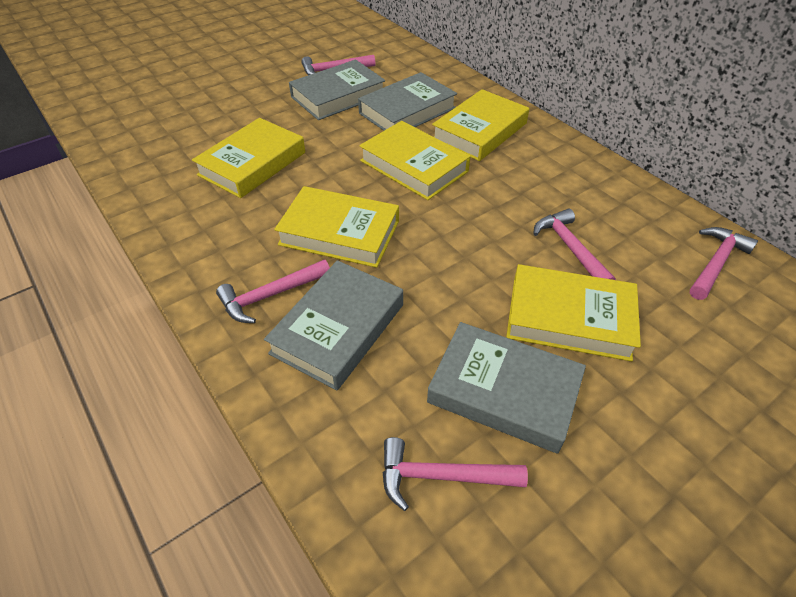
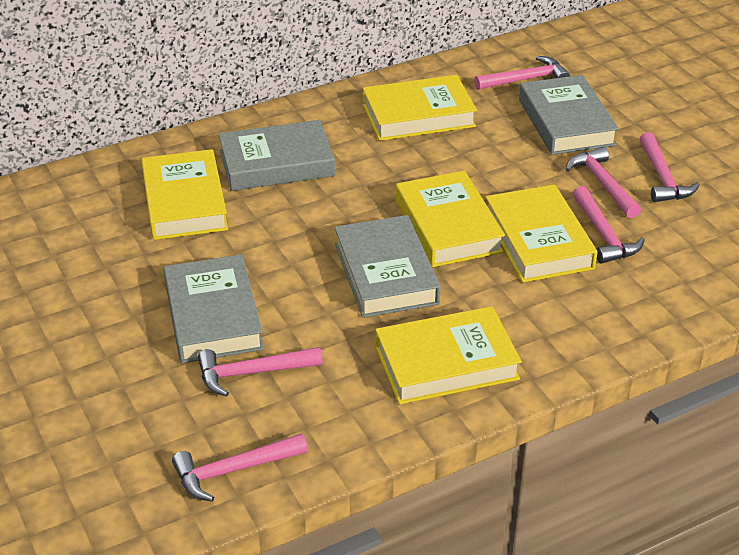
pink hammer: 5 -> 6

